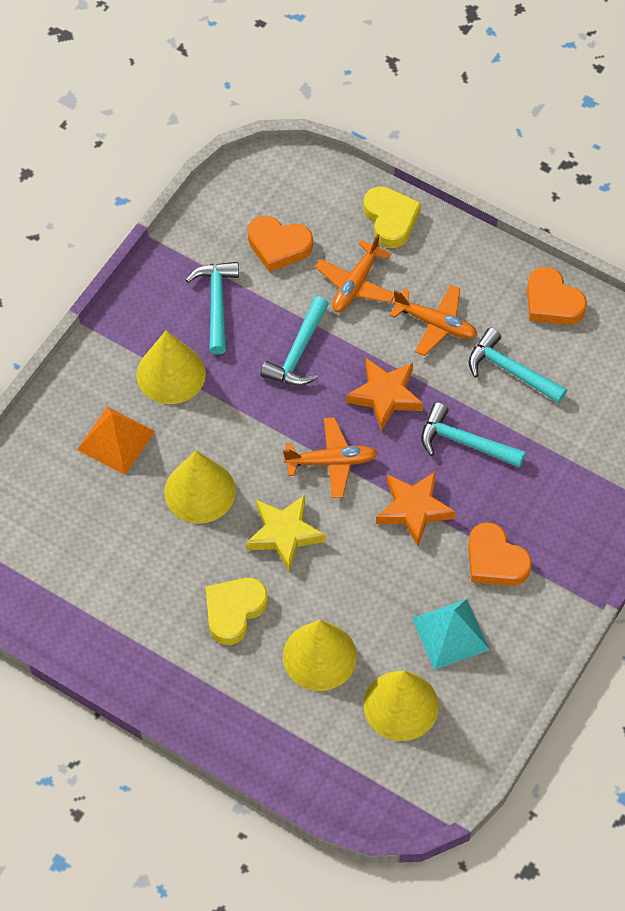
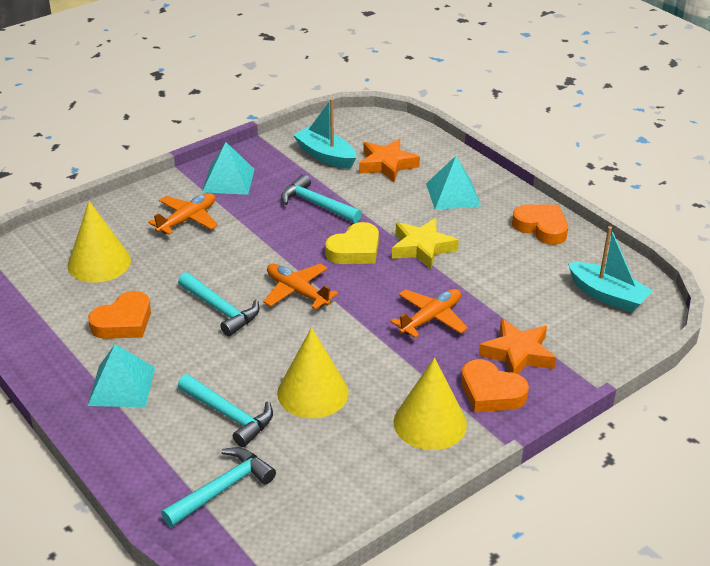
orange pyramid: 1 -> 0
turquoise boat: 0 -> 2
turquoise pyramid: 1 -> 3
yellow cone: 4 -> 3
yellow heart: 2 -> 1

